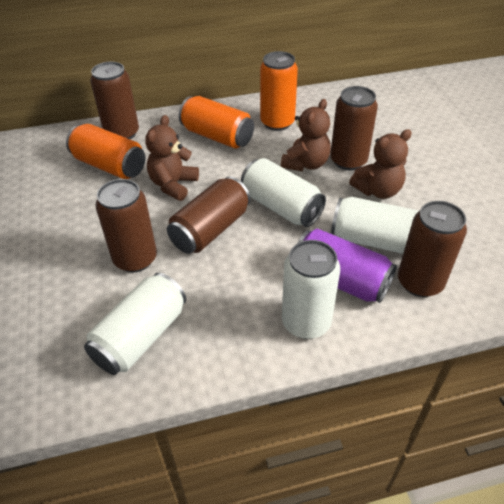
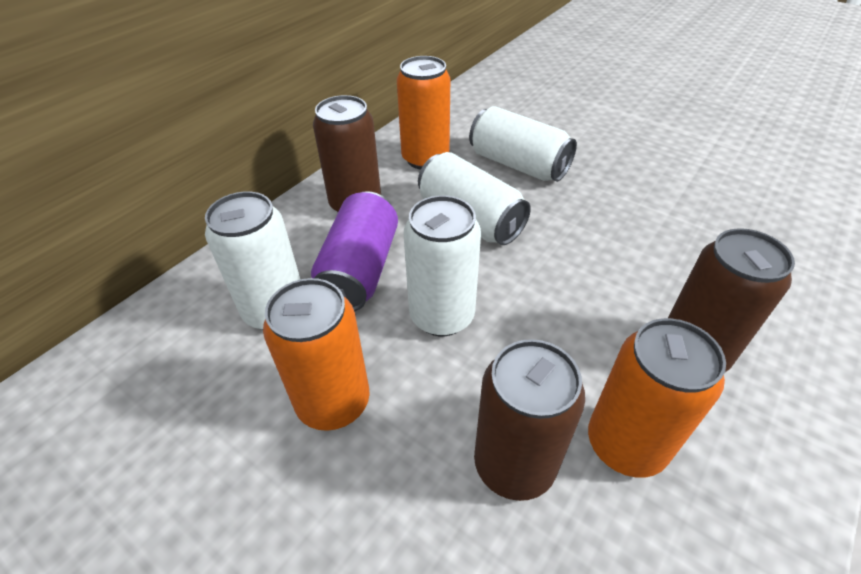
brown can: 5 -> 3
brown teddy bear: 3 -> 0

